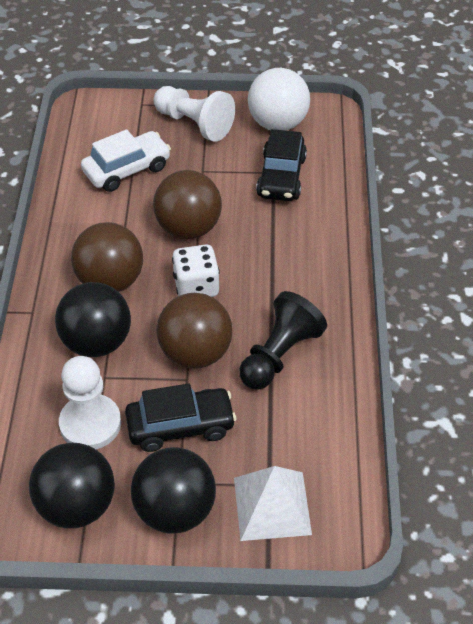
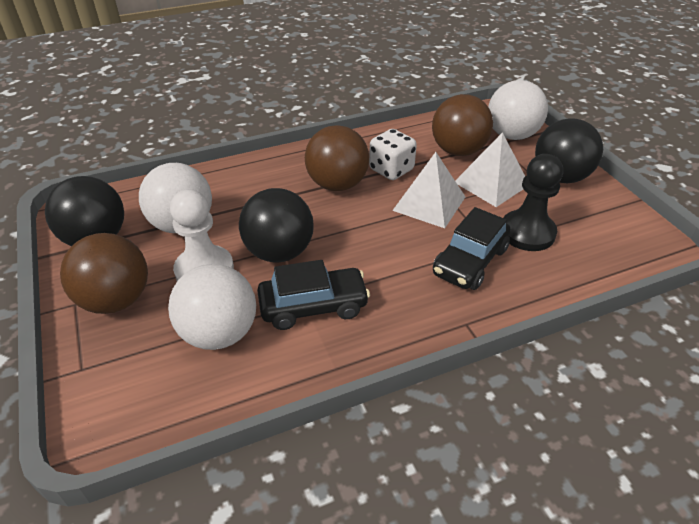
white ball: 1 -> 3
white car: 1 -> 0
white pawn: 2 -> 1
white pyramid: 1 -> 2

